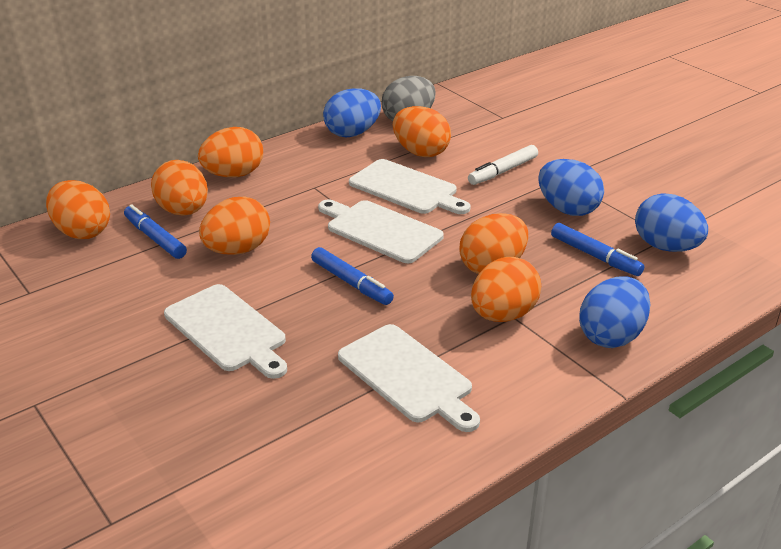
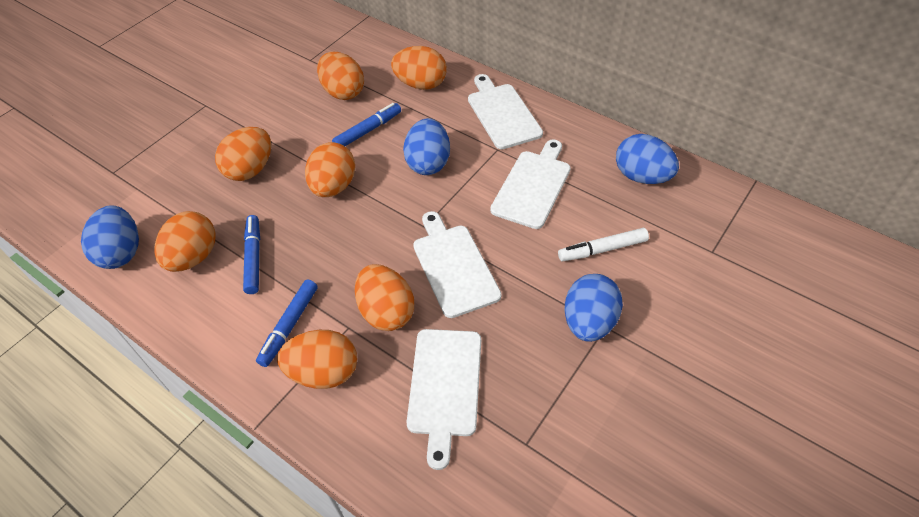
grey egg: 1 -> 0

